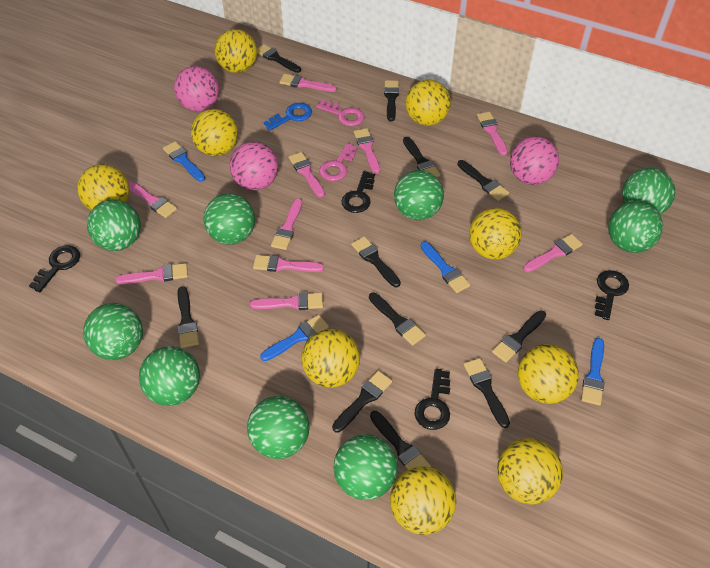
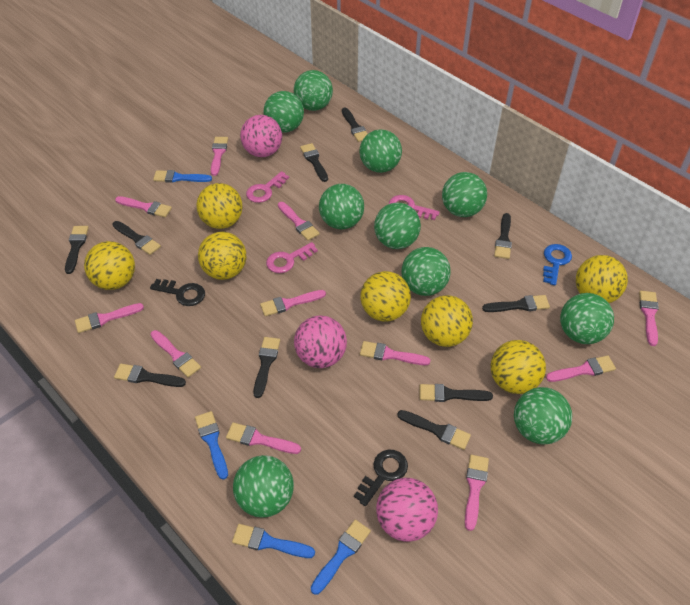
black brush: 11 -> 10
black key: 4 -> 2
green ball: 9 -> 10
pink brush: 10 -> 11
pink key: 2 -> 3
yellow ball: 9 -> 7

